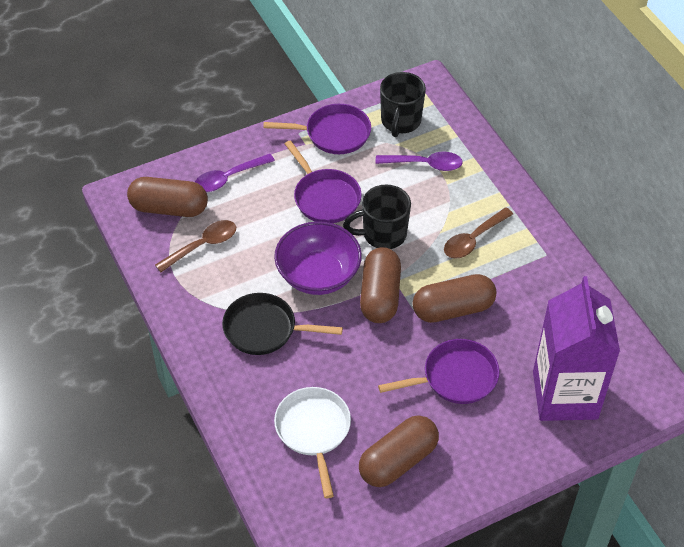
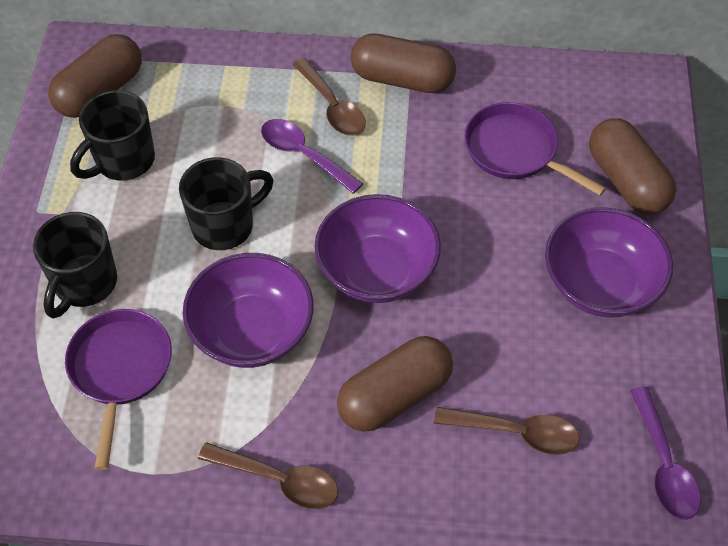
black mug: 2 -> 3
black pan: 1 -> 0
brown spoon: 2 -> 3
purple bowl: 1 -> 3
purple carton: 1 -> 0
purple pan: 3 -> 2
white pan: 1 -> 0

